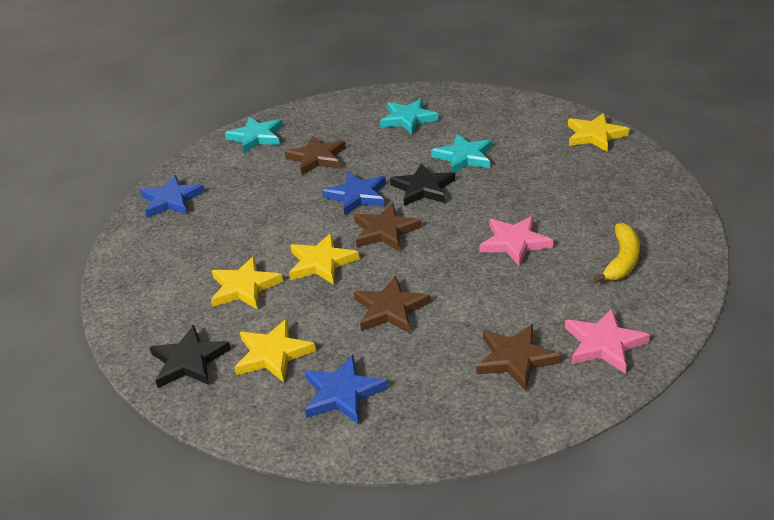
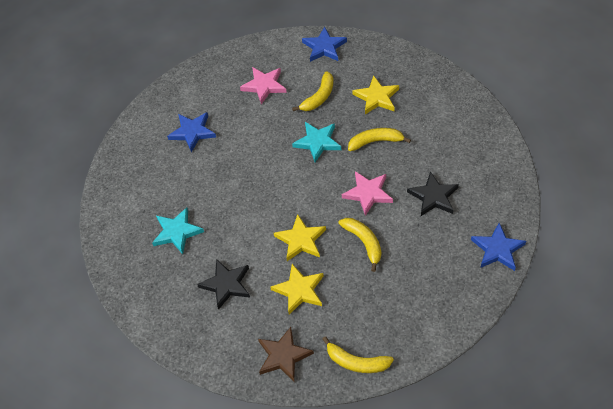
brown star: 4 -> 1
turquoise star: 3 -> 2
yellow banana: 1 -> 4
yellow star: 4 -> 3

